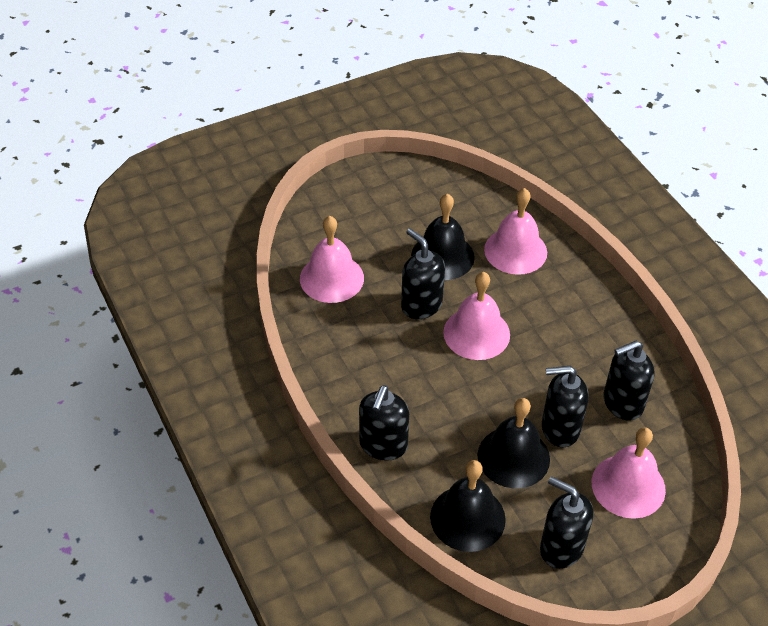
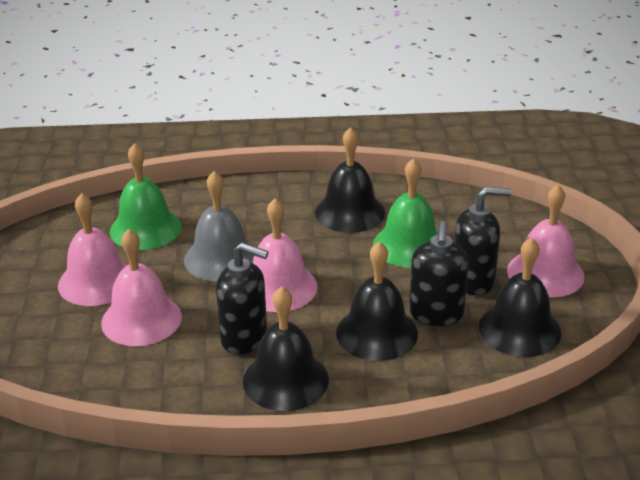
black bell: 3 -> 4
black soap dispenser: 5 -> 3
green bell: 0 -> 2
grey bell: 0 -> 1

